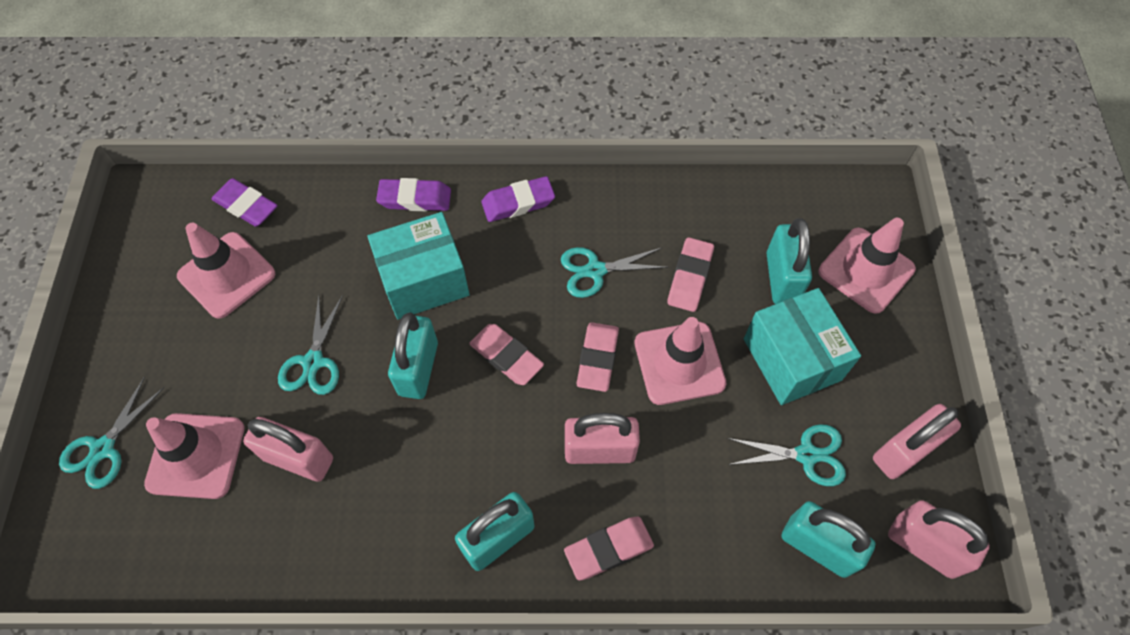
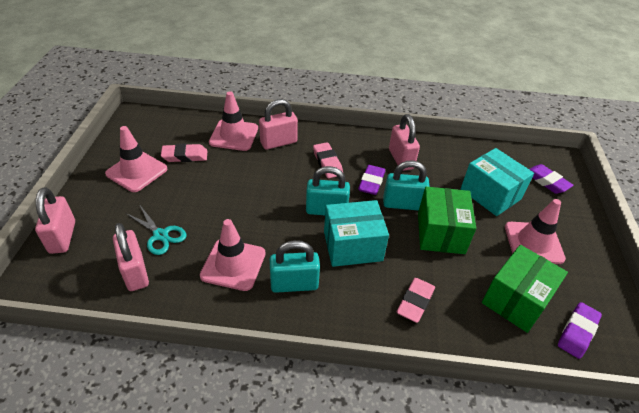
green box: 0 -> 2
pink eraser: 4 -> 3
turquoise padlock: 4 -> 3
turquoise scissors: 4 -> 1

